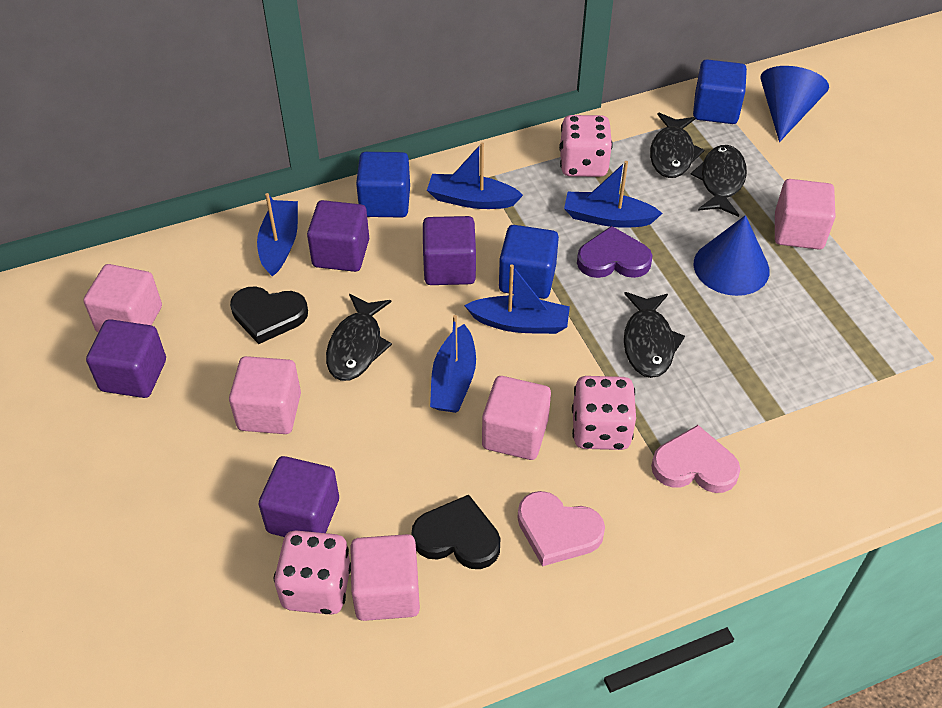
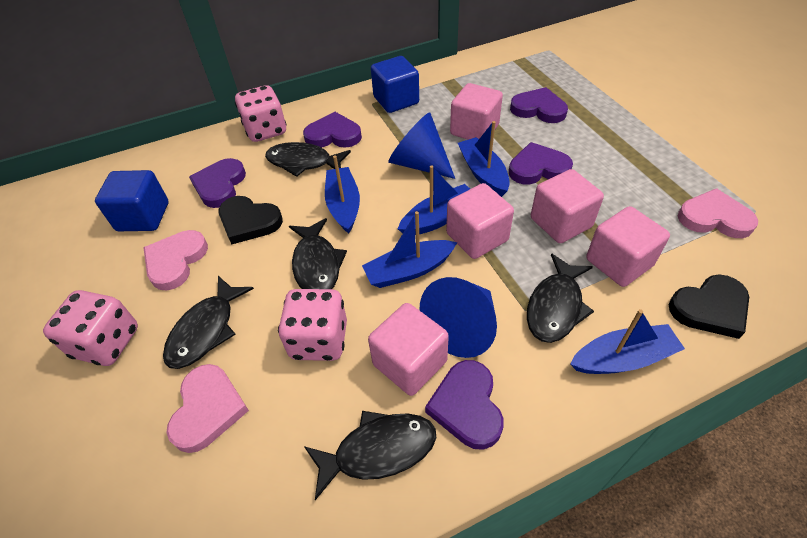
black fish: 4 -> 5
blue cube: 3 -> 2
pink heart: 2 -> 3
purple cube: 4 -> 0
purple heart: 1 -> 5

